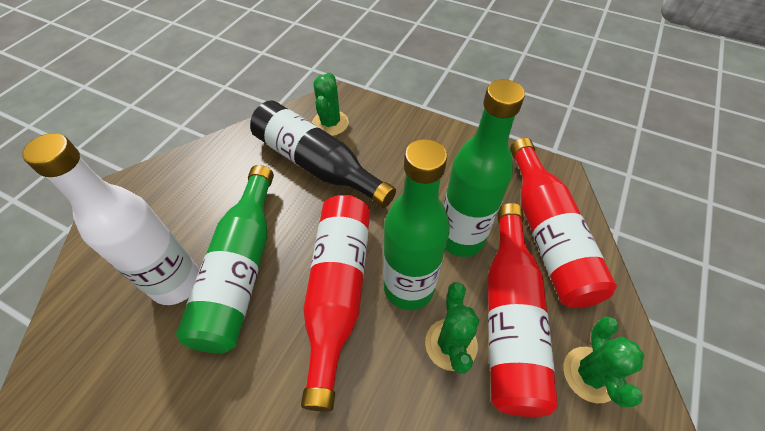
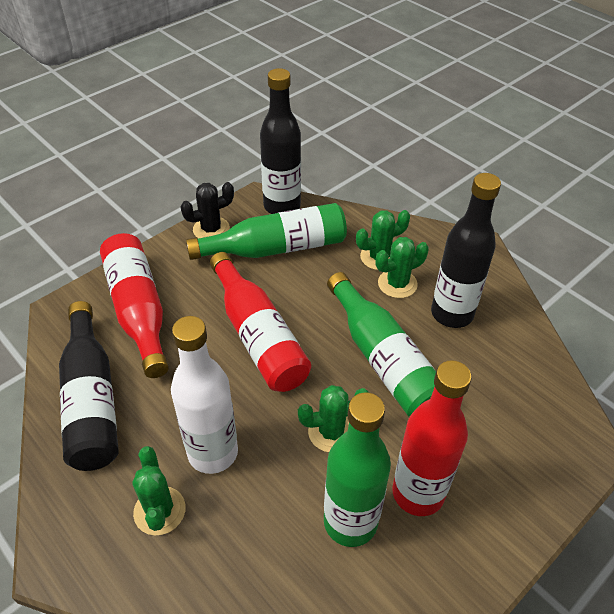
black bottle: 1 -> 3
black cactus: 0 -> 1
green cactus: 3 -> 4

